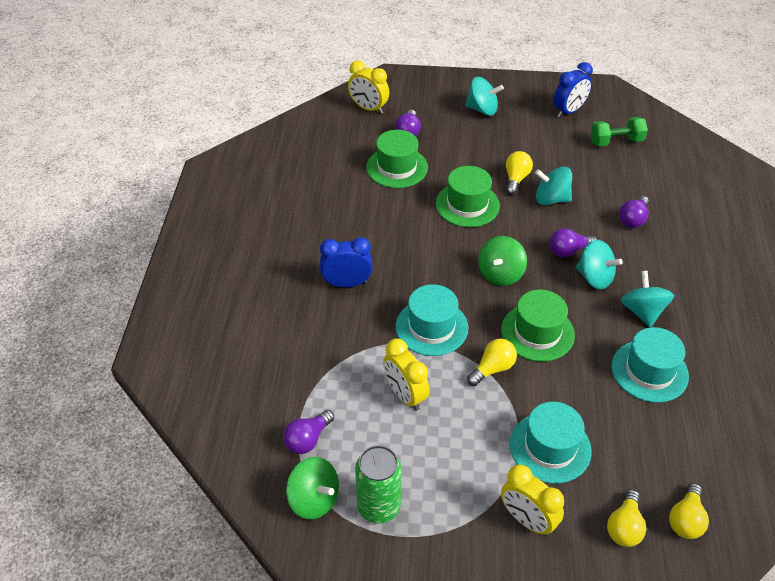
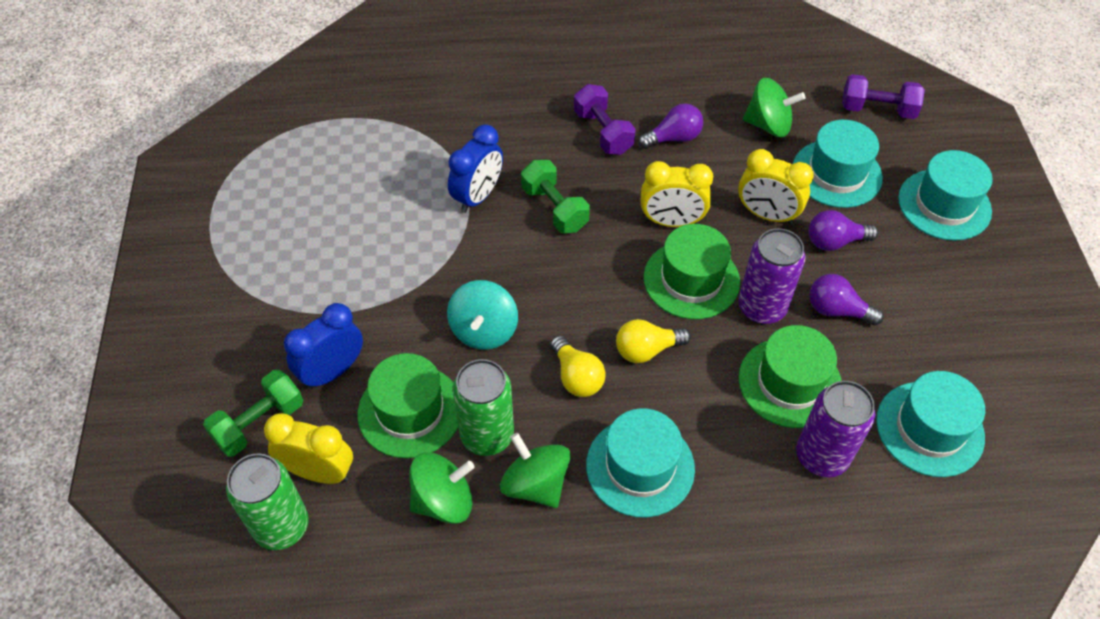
green can: 1 -> 2
green dumbbell: 1 -> 2
green spinning top: 2 -> 3
purple can: 0 -> 2
purple dumbbell: 0 -> 2
purple light bulb: 4 -> 3
turquoise hat: 3 -> 4
turquoise spinning top: 4 -> 1
yellow light bulb: 4 -> 2

